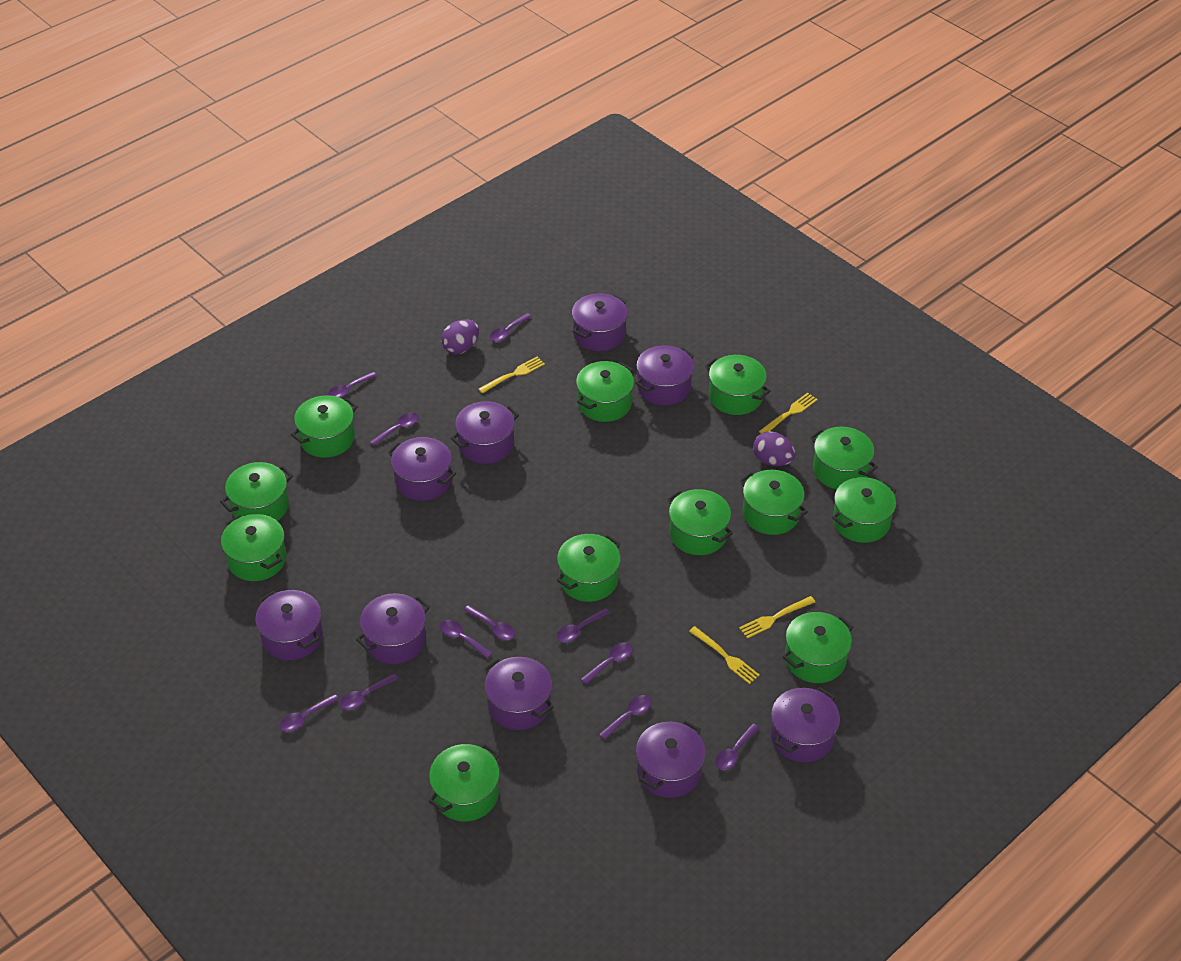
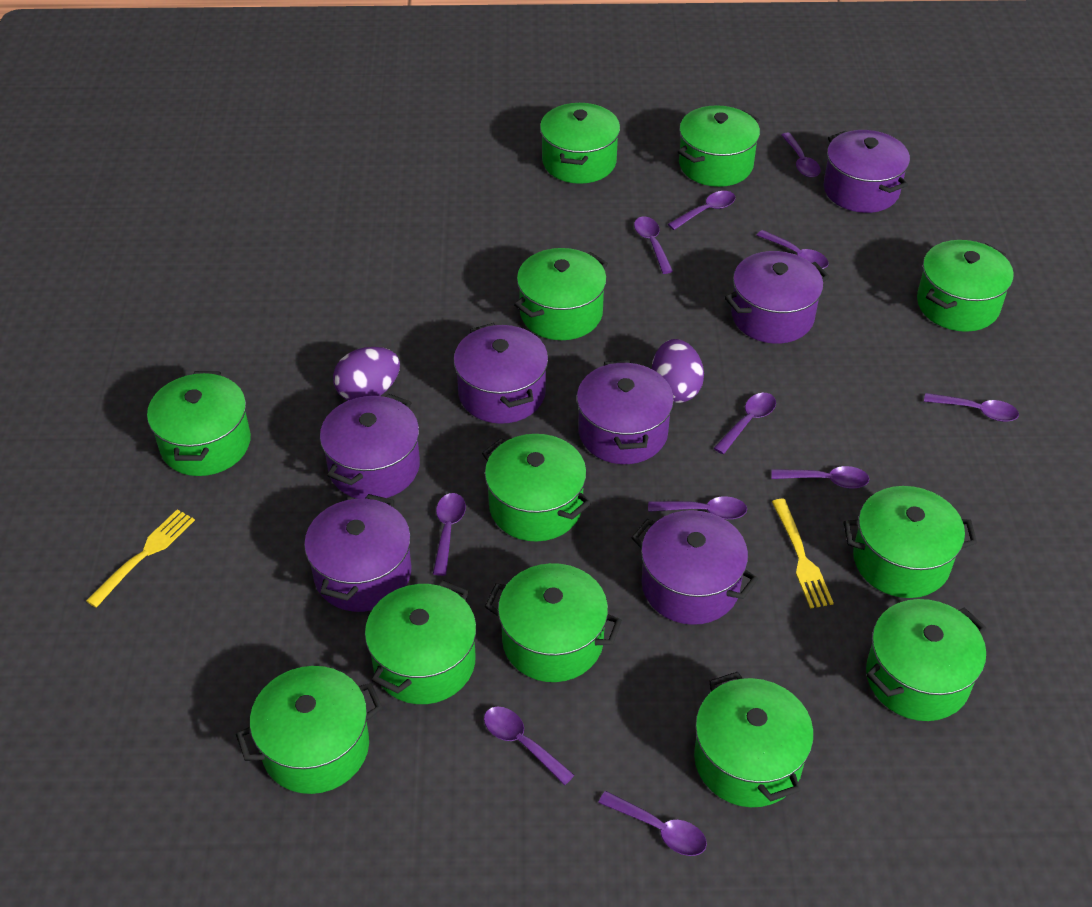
purple pot: 9 -> 7
yellow fork: 4 -> 2

